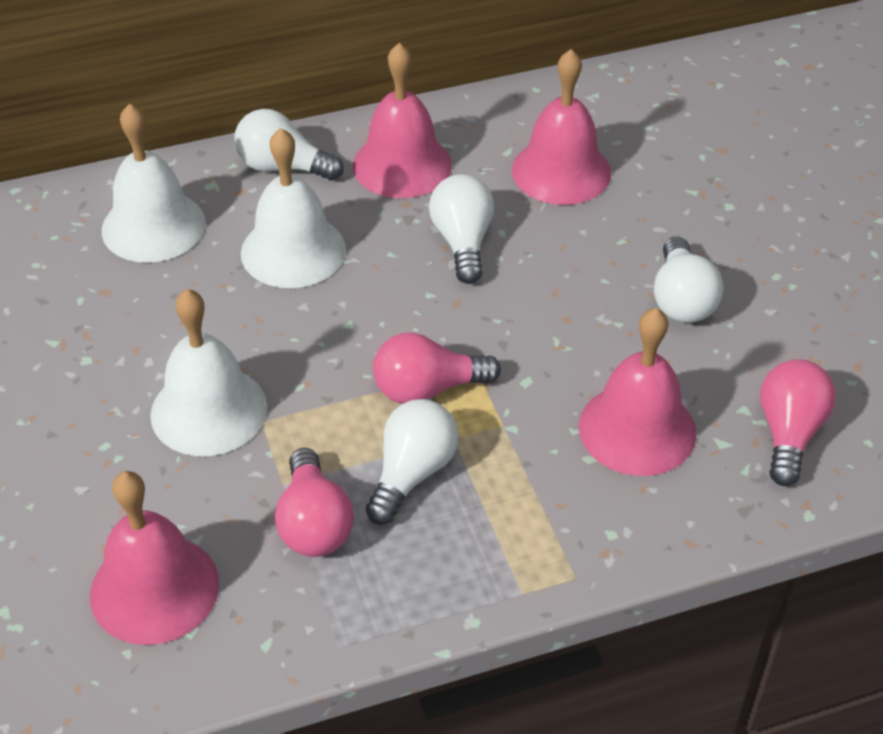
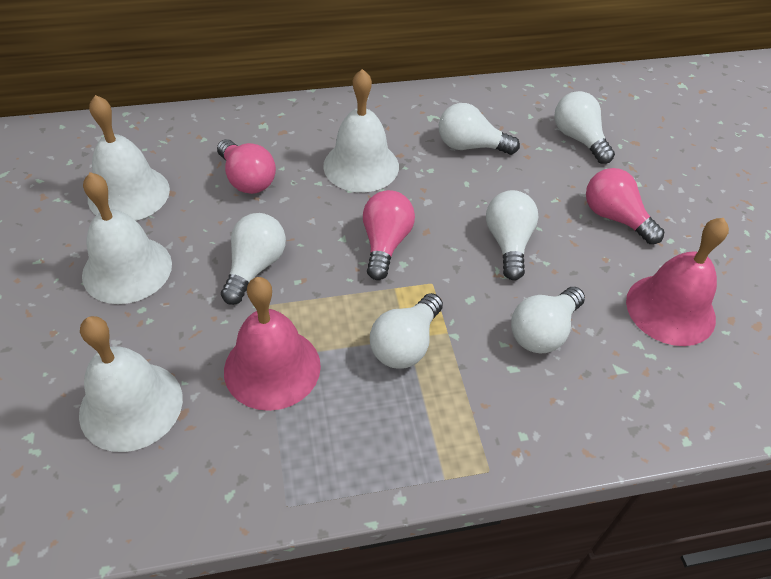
pink bell: 4 -> 2
white bell: 3 -> 4
white light bulb: 4 -> 6

